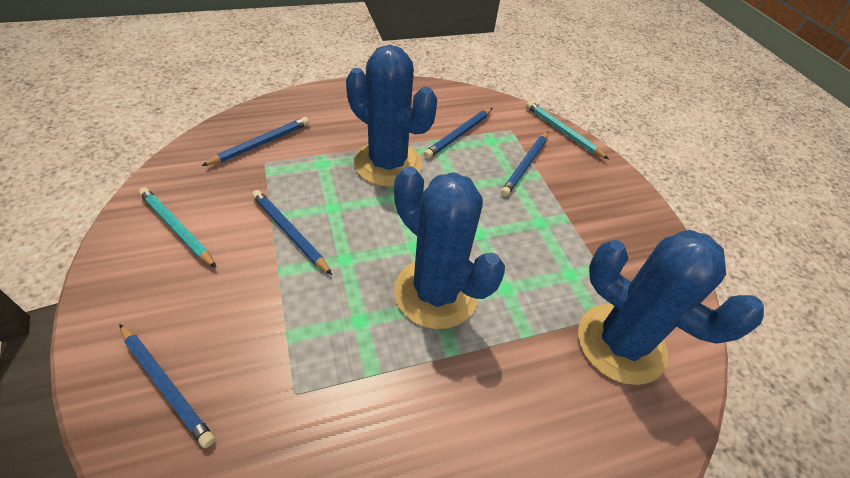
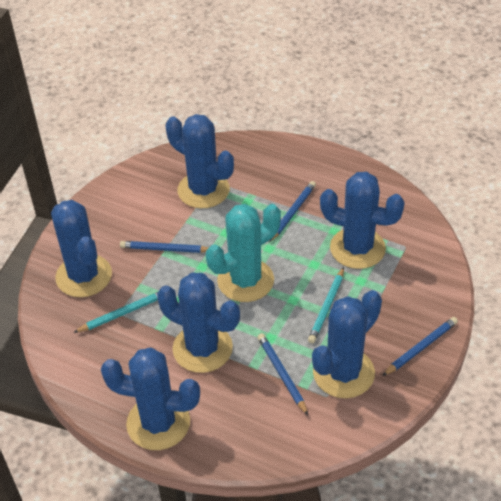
blue cactus: 3 -> 6
blue pencil: 5 -> 4
turquoise cactus: 0 -> 1

